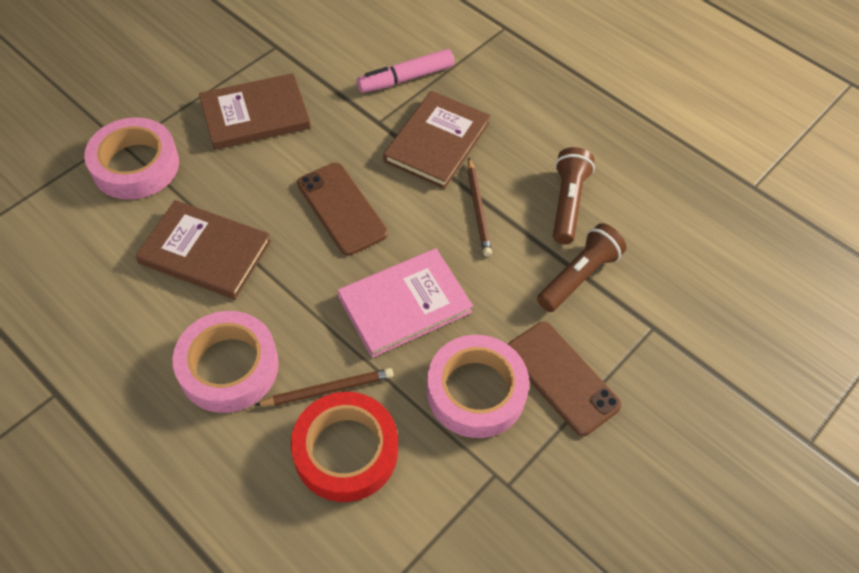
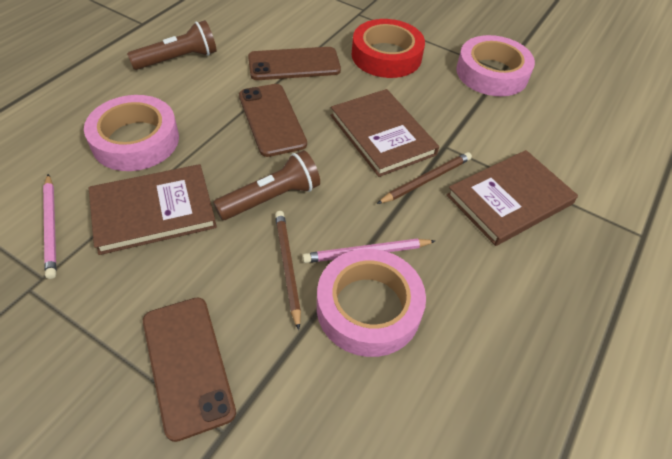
brown phone: 2 -> 3
pink book: 1 -> 0
pink marker: 1 -> 0
pink pencil: 0 -> 2

